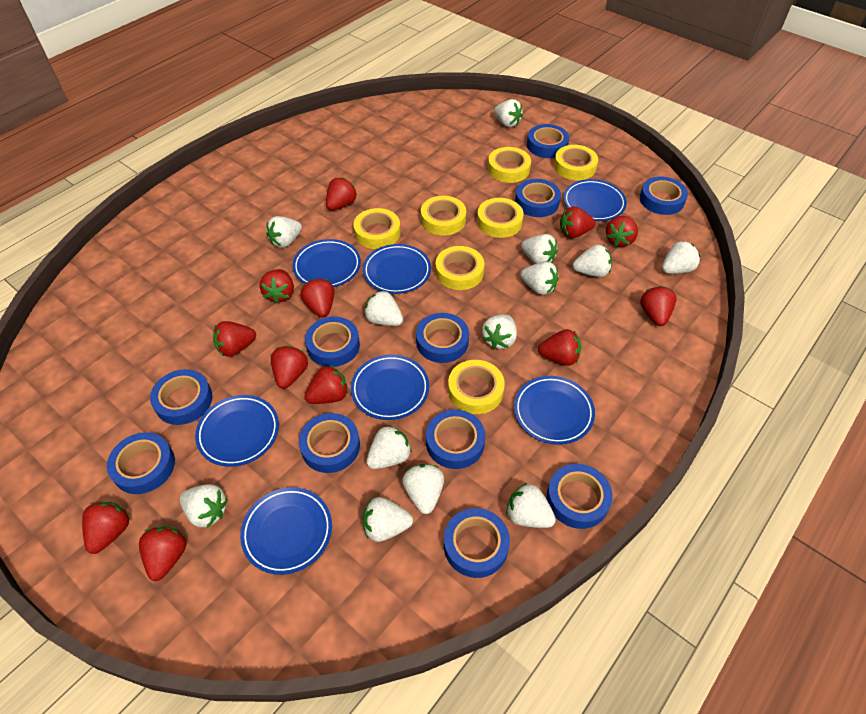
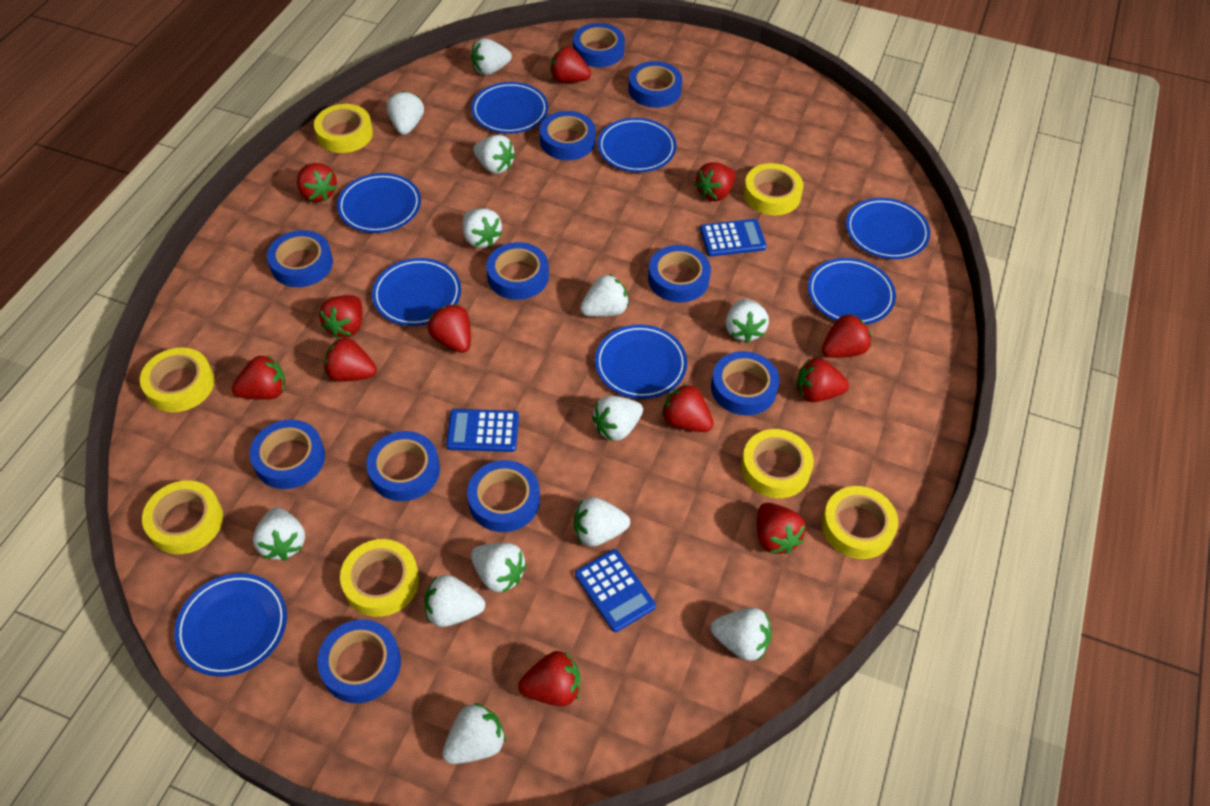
blue calculator: 0 -> 3
blue plate: 7 -> 8

